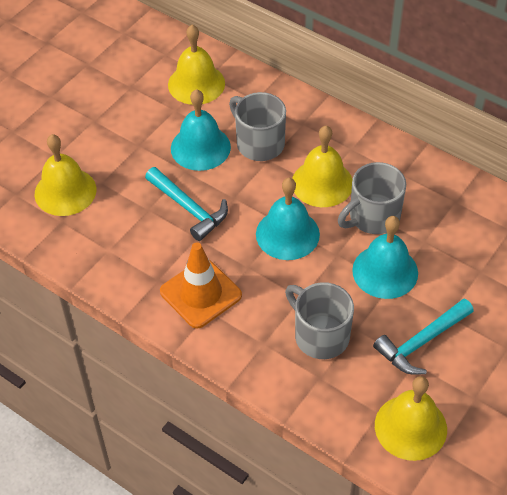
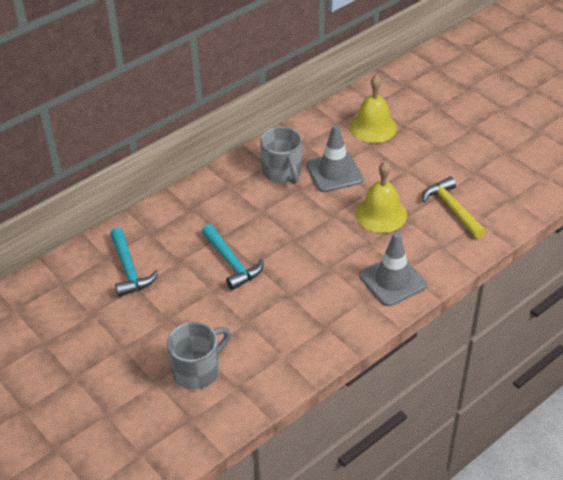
grey mug: 3 -> 2
grey traffic cone: 0 -> 2
orange traffic cone: 1 -> 0
turquoise bell: 3 -> 0
yellow bell: 4 -> 2
yellow hammer: 0 -> 1

